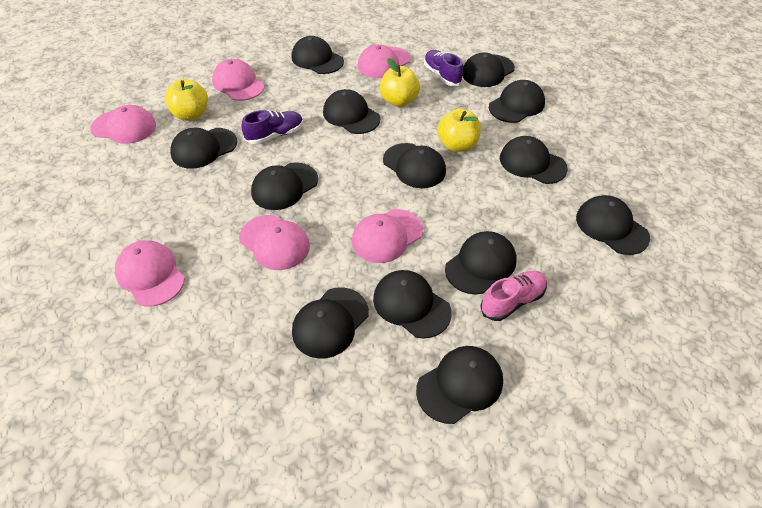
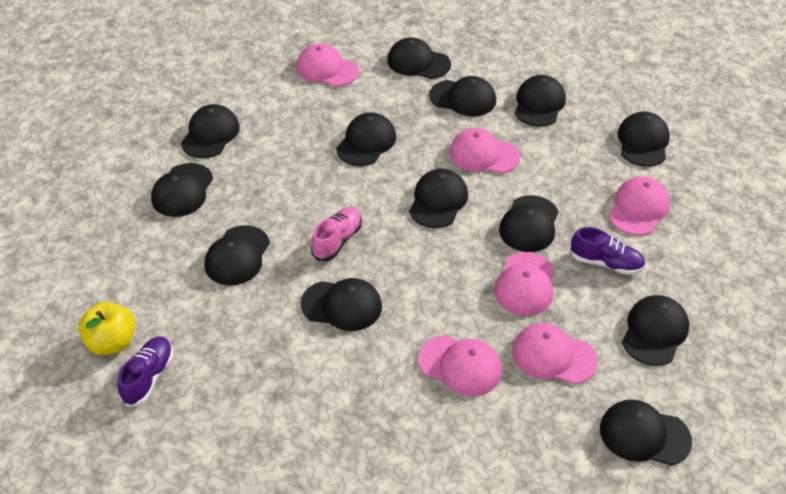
yellow apple: 3 -> 1

